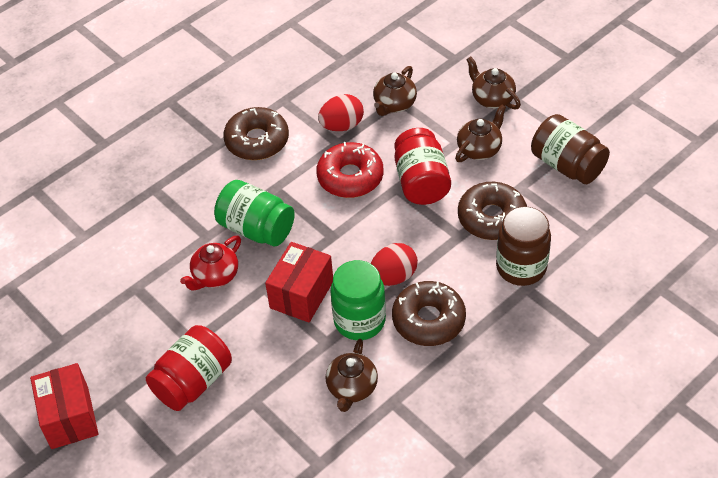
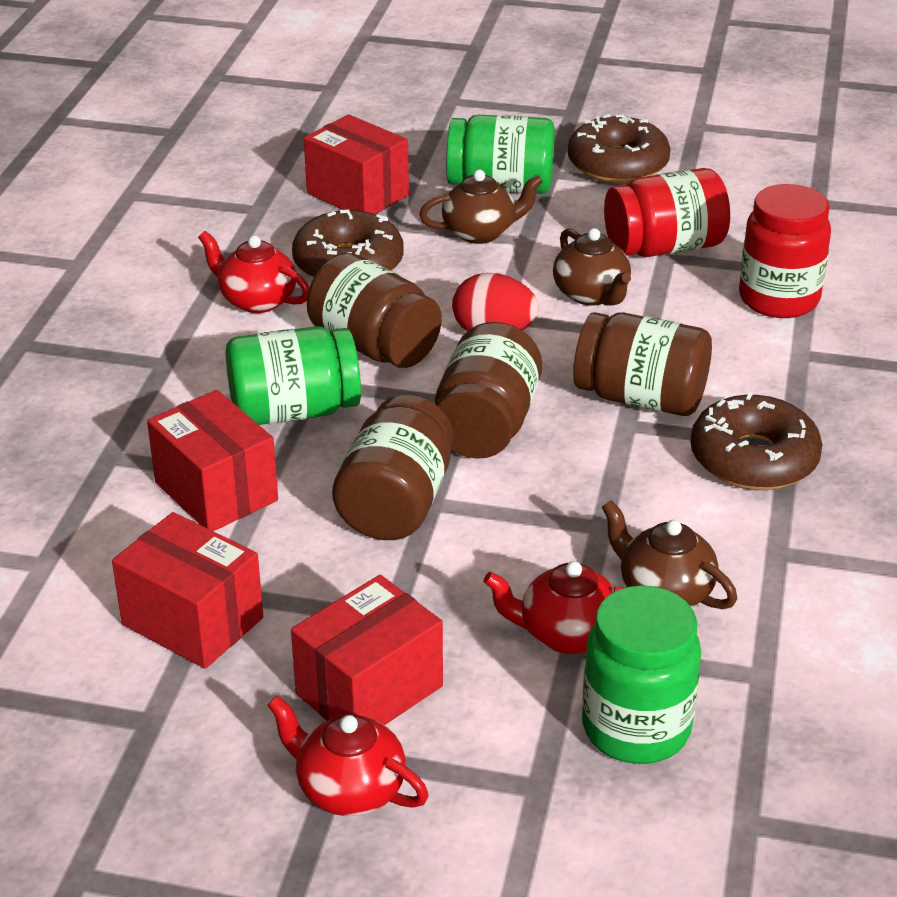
brown jar: 2 -> 4
brown teapot: 4 -> 3
green jar: 2 -> 3
red box: 2 -> 4
red donut: 1 -> 0
red egg: 2 -> 1
red teapot: 1 -> 3

